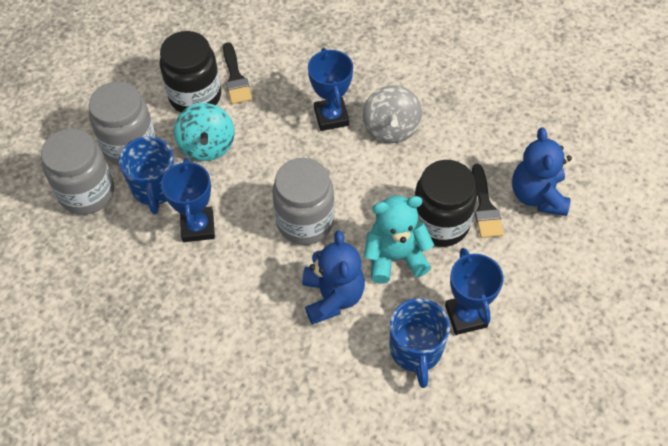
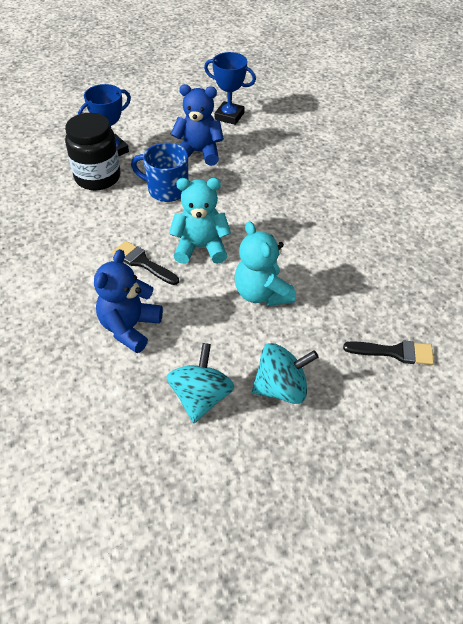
black jar: 2 -> 1
blue mug: 2 -> 1
blue trophy: 3 -> 2
grey jar: 3 -> 0
grey spinning top: 1 -> 0
turquoise spinning top: 1 -> 2
turquoise teddy bear: 1 -> 2

